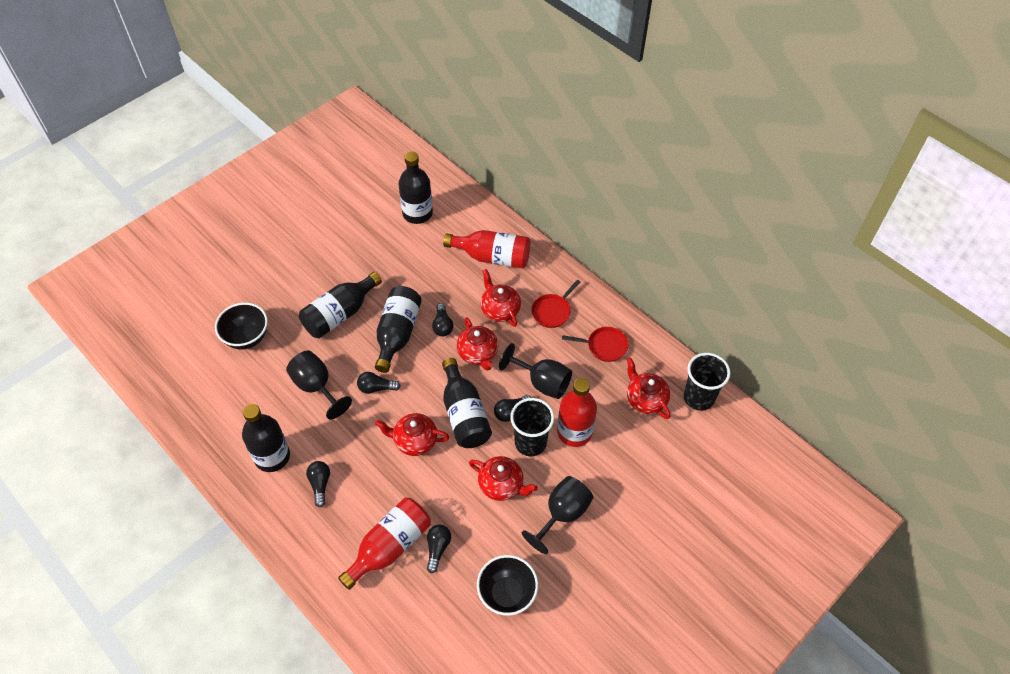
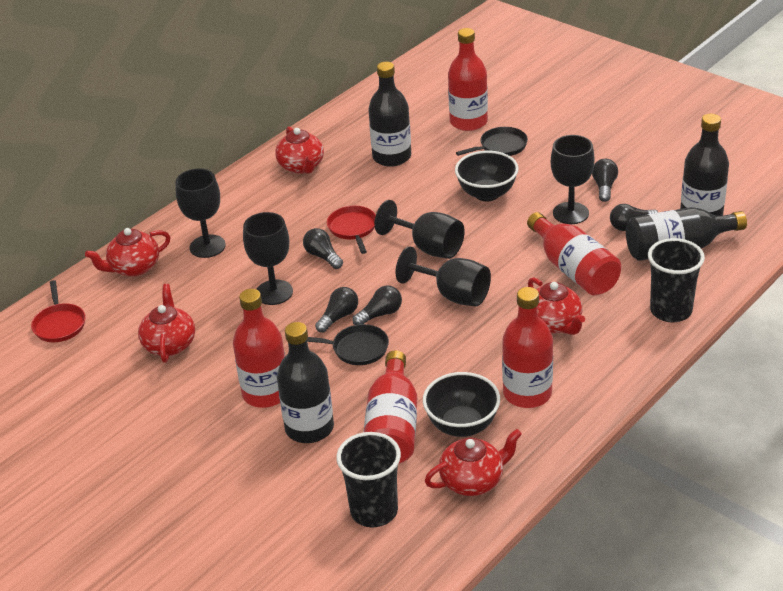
black bottle: 5 -> 4
black goblet: 3 -> 5
black pan: 0 -> 2
red bottle: 3 -> 5

